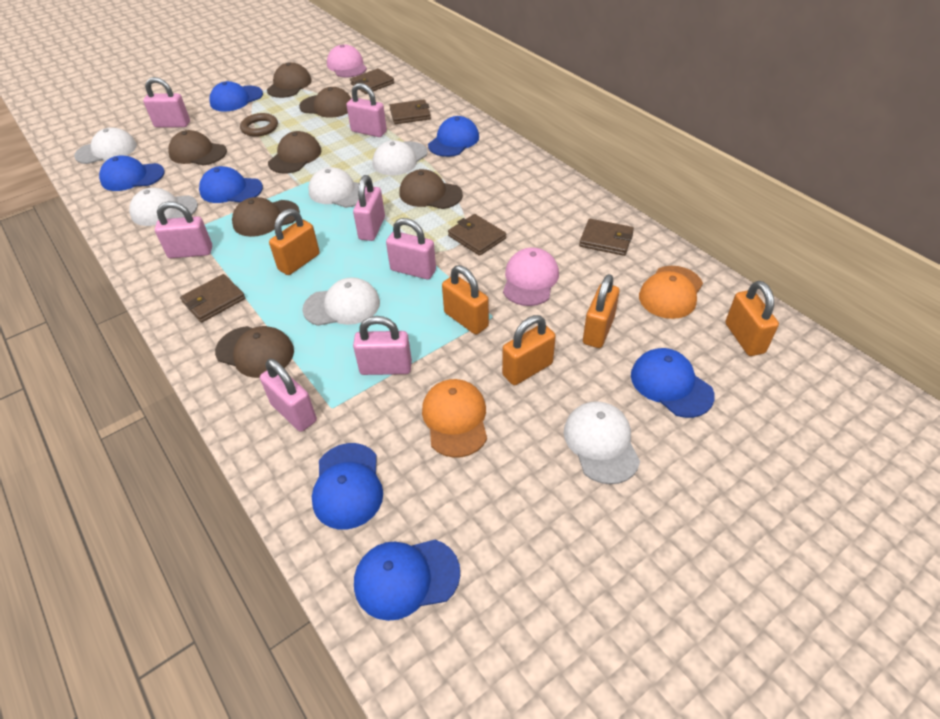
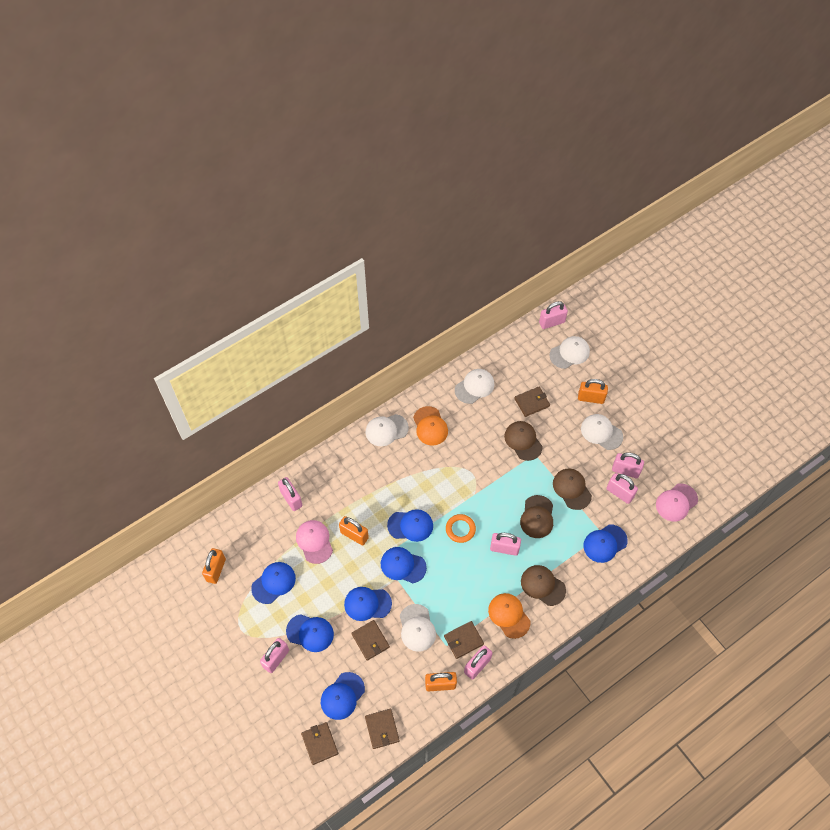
brown cap: 7 -> 4
brown ring: 1 -> 0
orange padlock: 5 -> 4
orange ring: 0 -> 1
white cap: 6 -> 5

